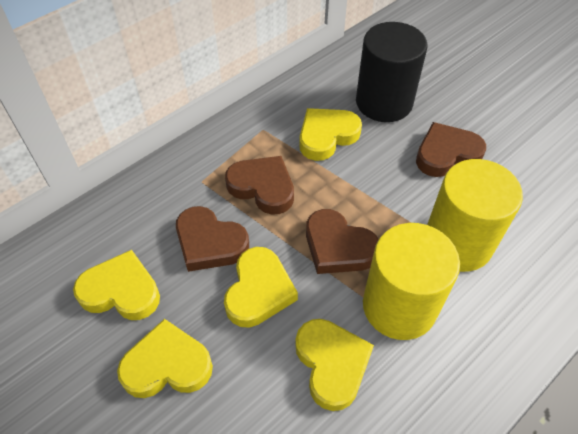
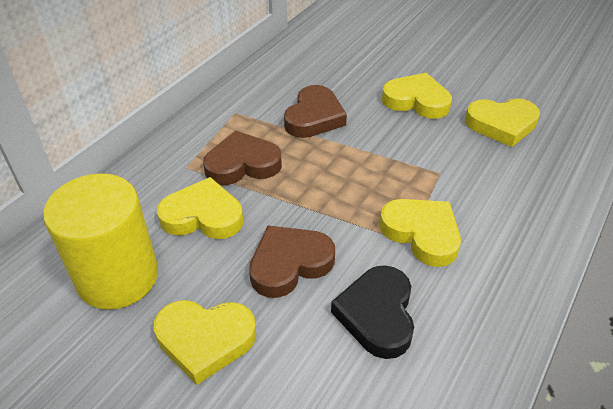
black cylinder: 1 -> 0
black heart: 0 -> 1
brown heart: 4 -> 3
yellow cylinder: 2 -> 1

